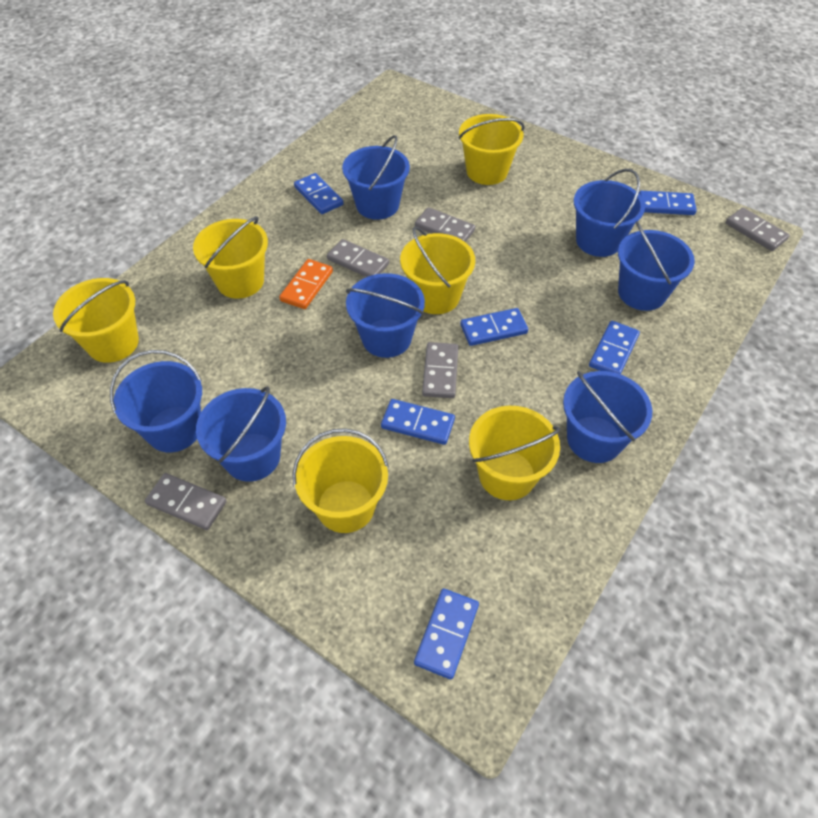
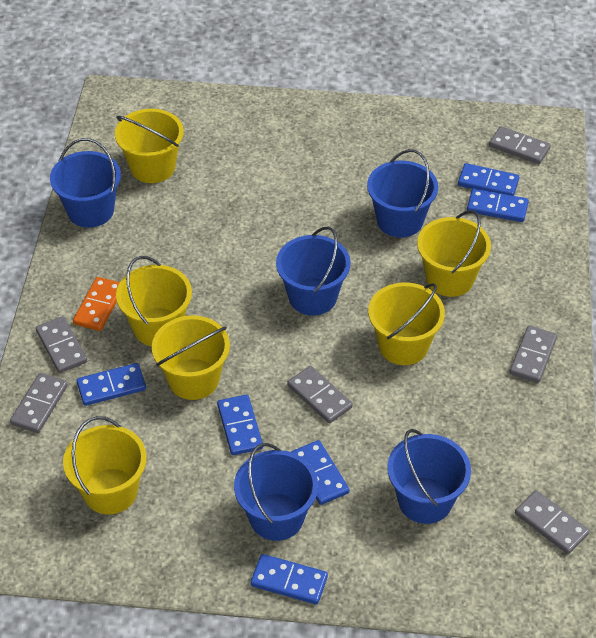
blue bucket: 7 -> 5
grey domino: 5 -> 6

